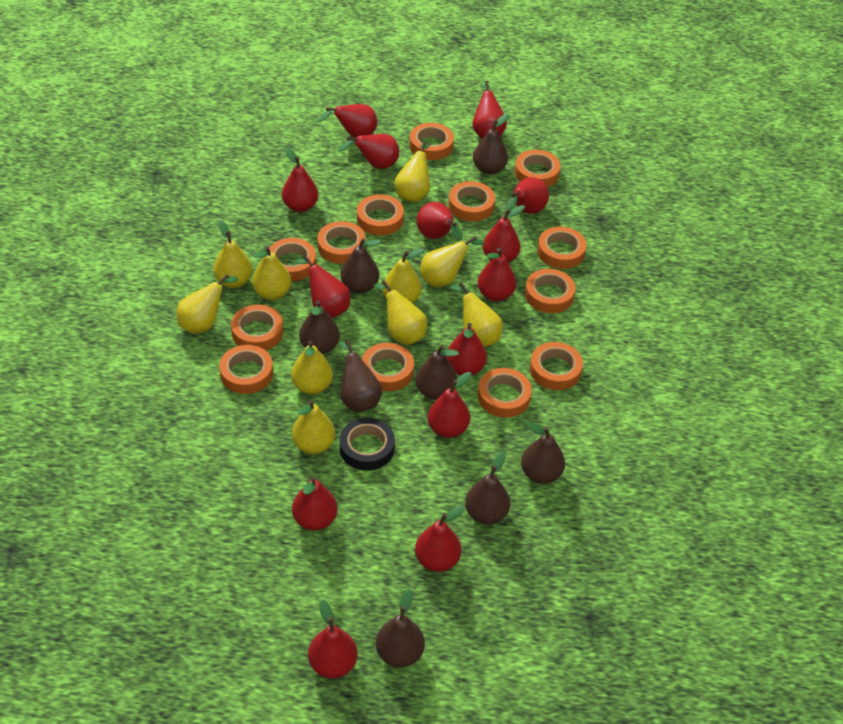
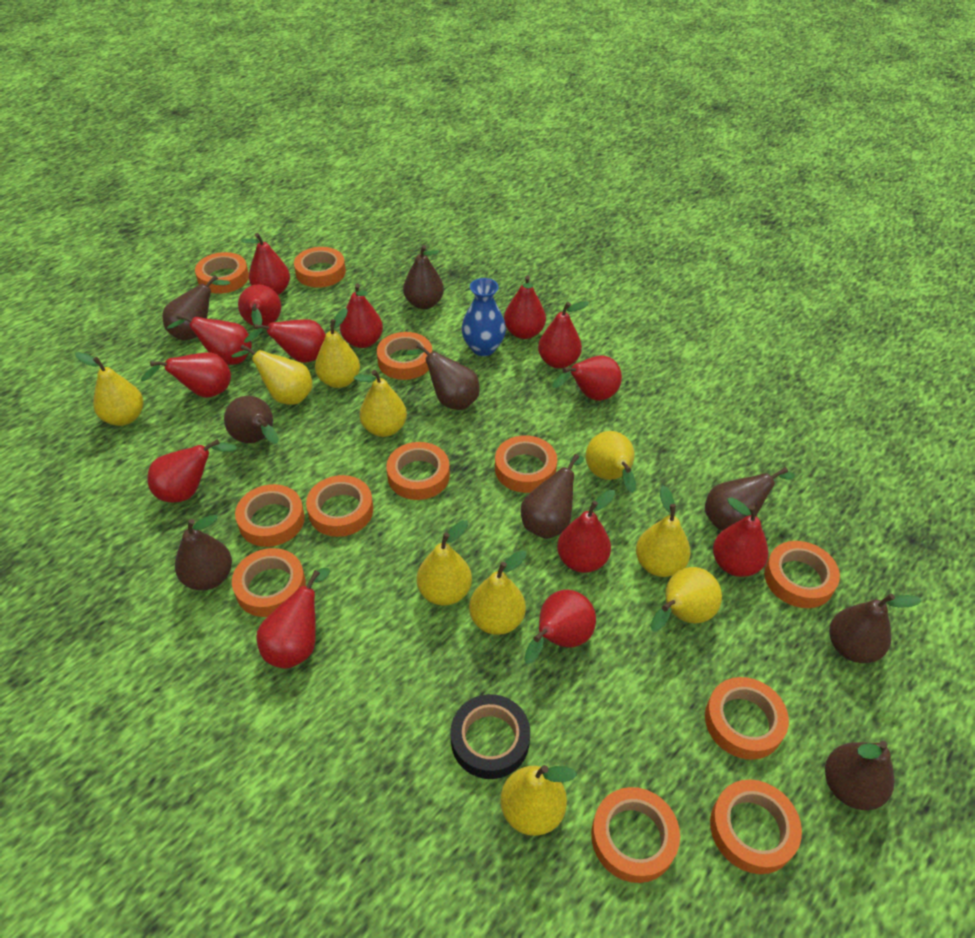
blue vase: 0 -> 1
brown pear: 8 -> 9
orange tape: 13 -> 12

